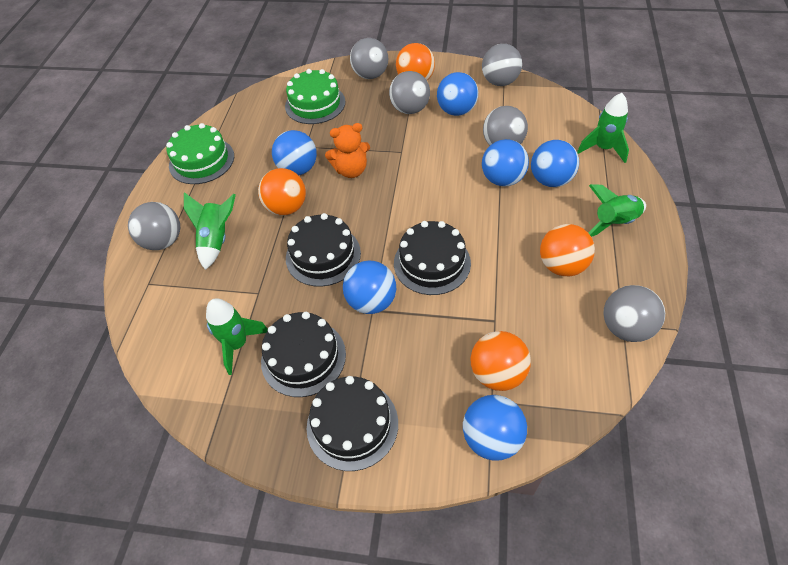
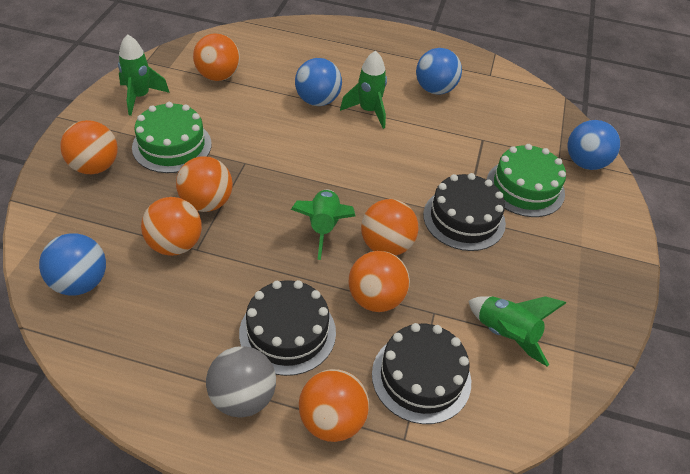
black cake: 4 -> 3
blue ball: 6 -> 4
grey ball: 6 -> 1
orange ball: 4 -> 7
orange teddy bear: 1 -> 0

